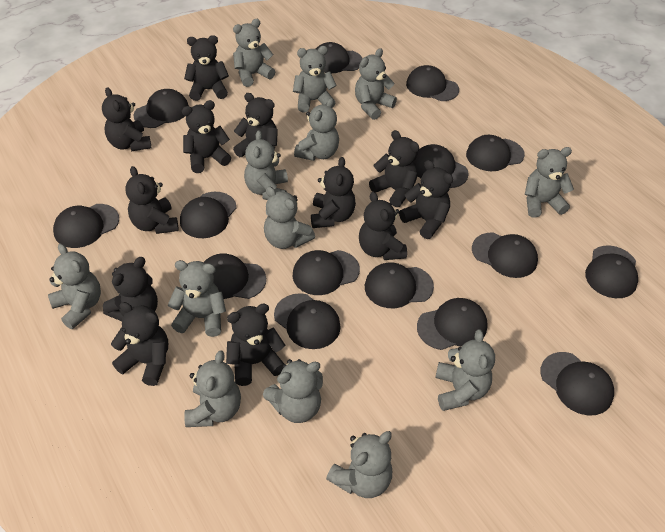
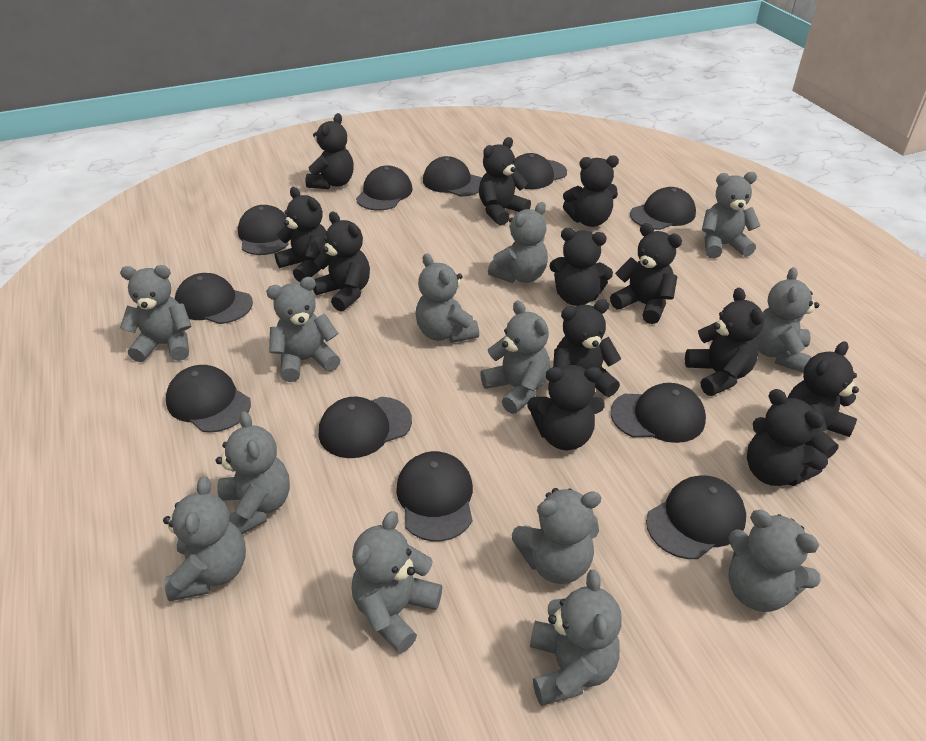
black cap: 15 -> 11

